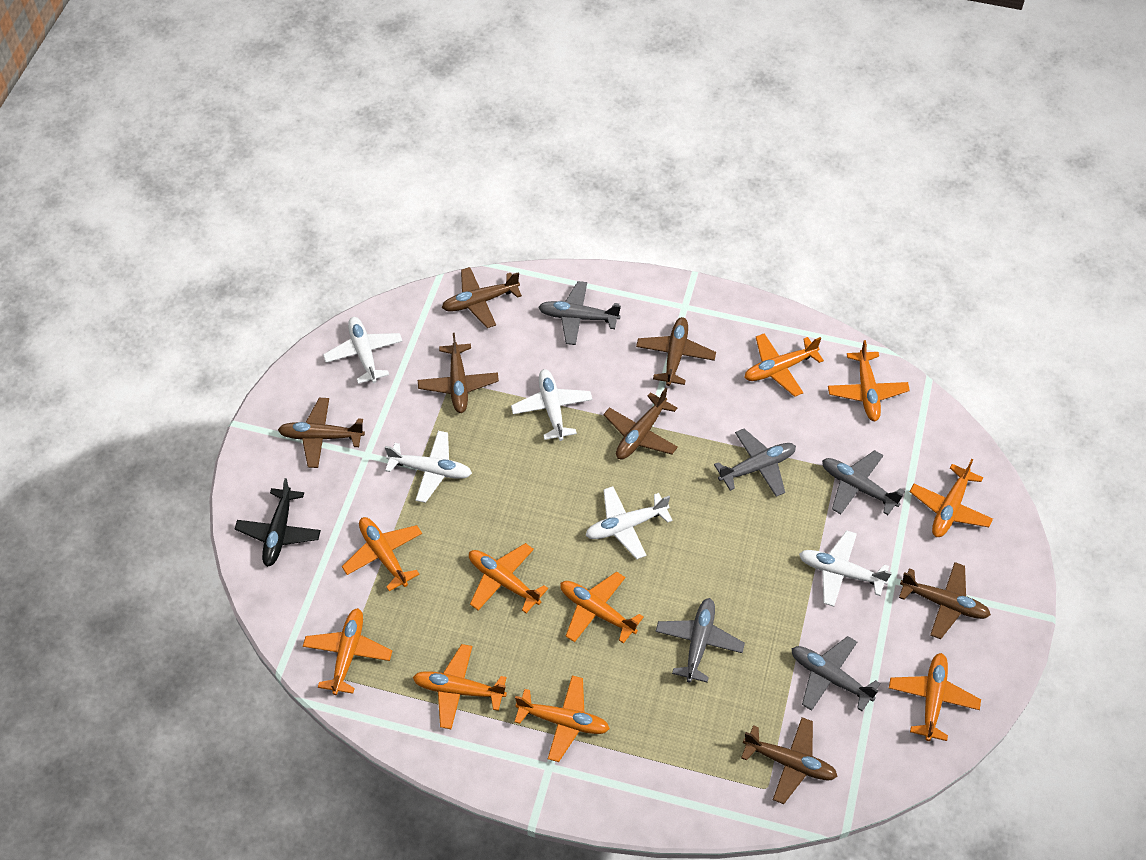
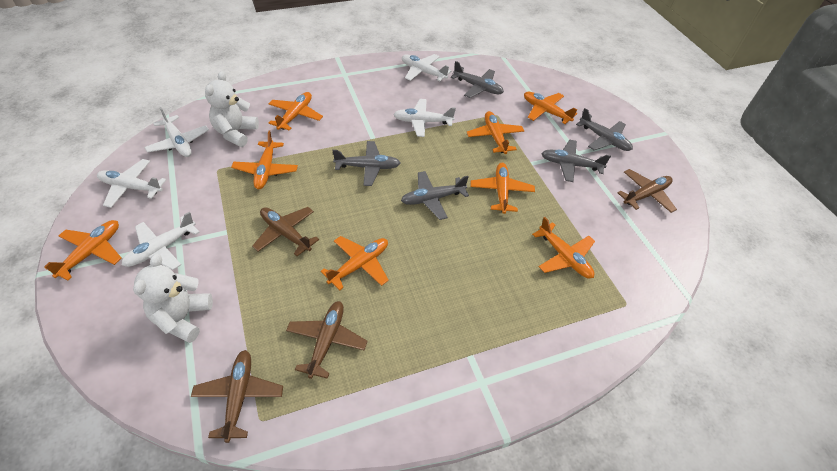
black plane: 1 -> 0
brown plane: 7 -> 4
orange plane: 10 -> 8
white teddy bear: 0 -> 2

